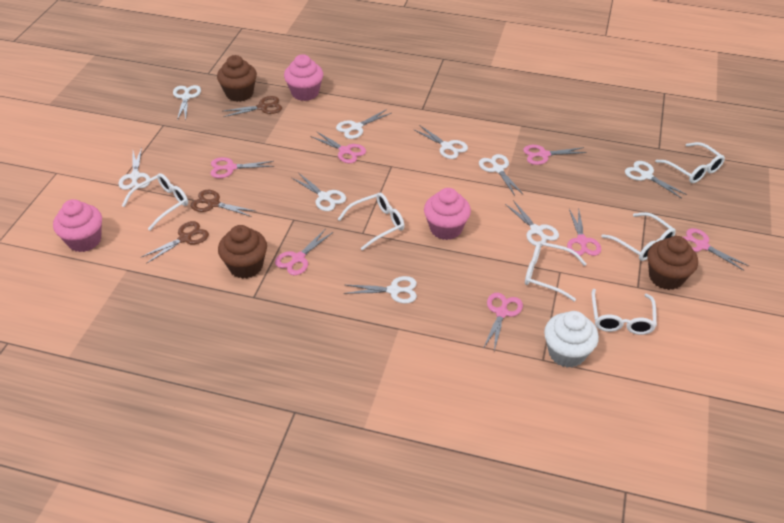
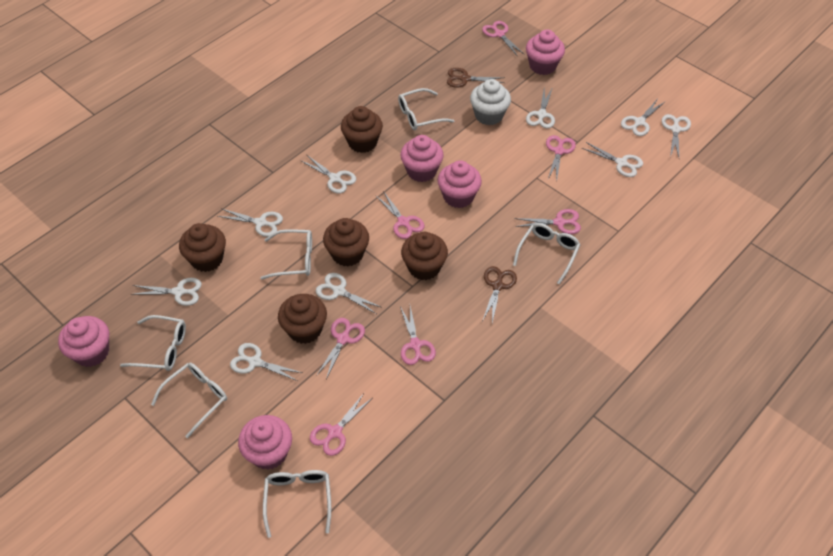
brown cupcake: 3 -> 5
brown scissors: 3 -> 2
pink cupcake: 3 -> 5

